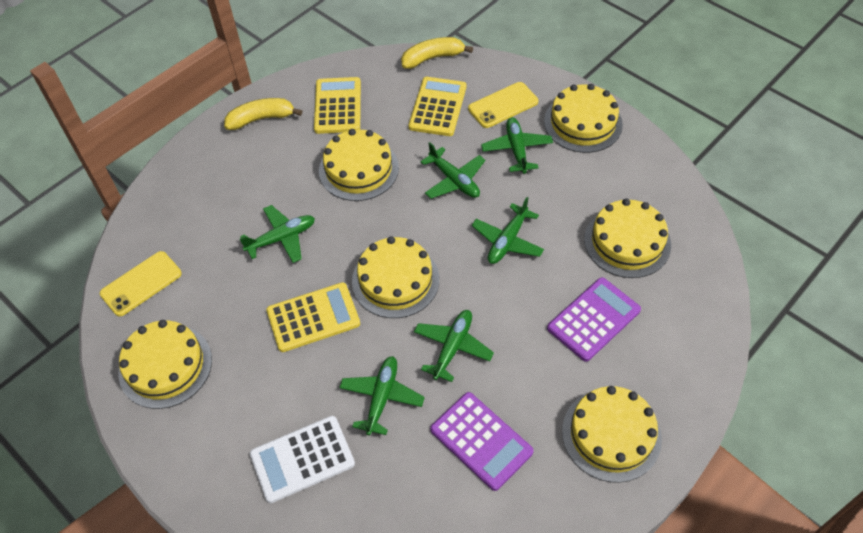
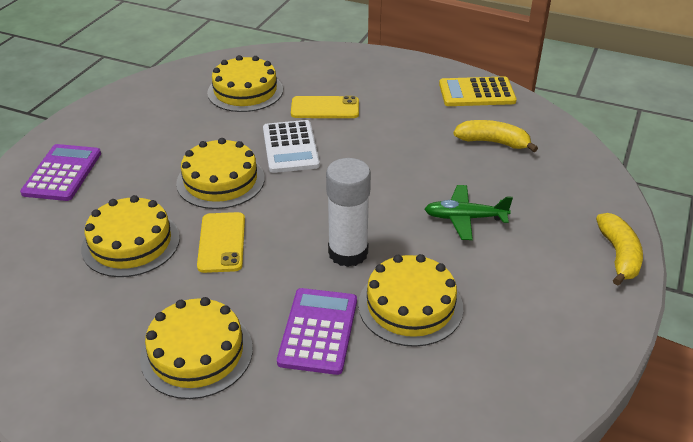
green plane: 6 -> 1
white glue stick: 0 -> 1
yellow cake: 6 -> 5
yellow calculator: 3 -> 1

